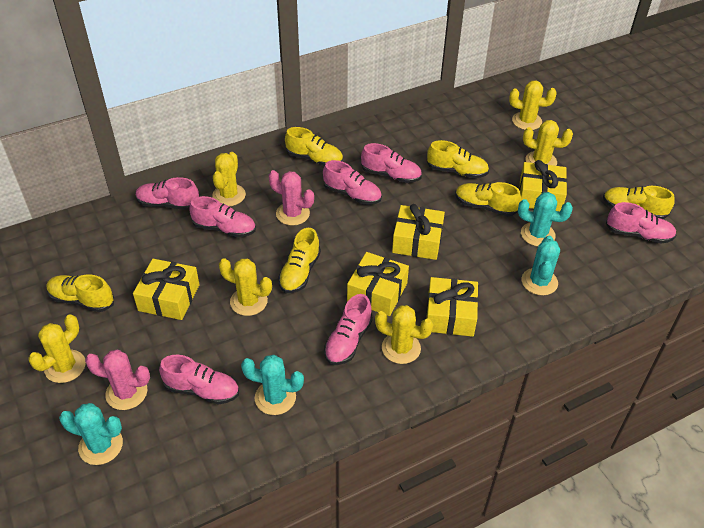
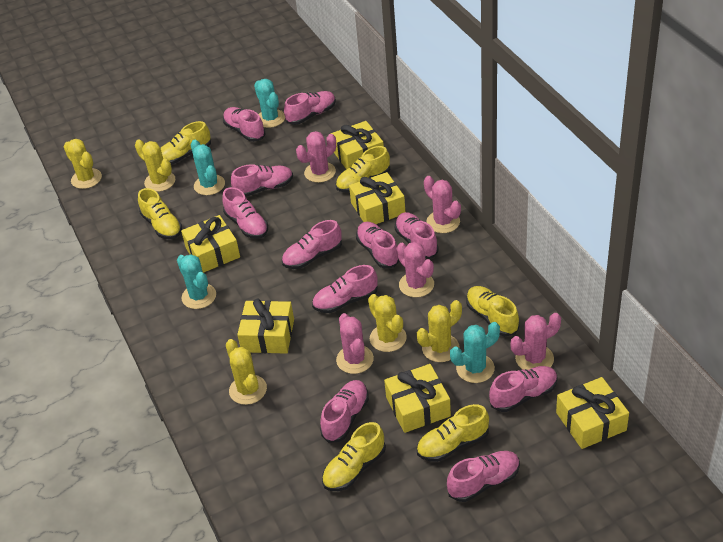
pink cactus: 2 -> 5
pink shoe: 7 -> 11
yellow cactus: 6 -> 5
yellow gift: 5 -> 6

